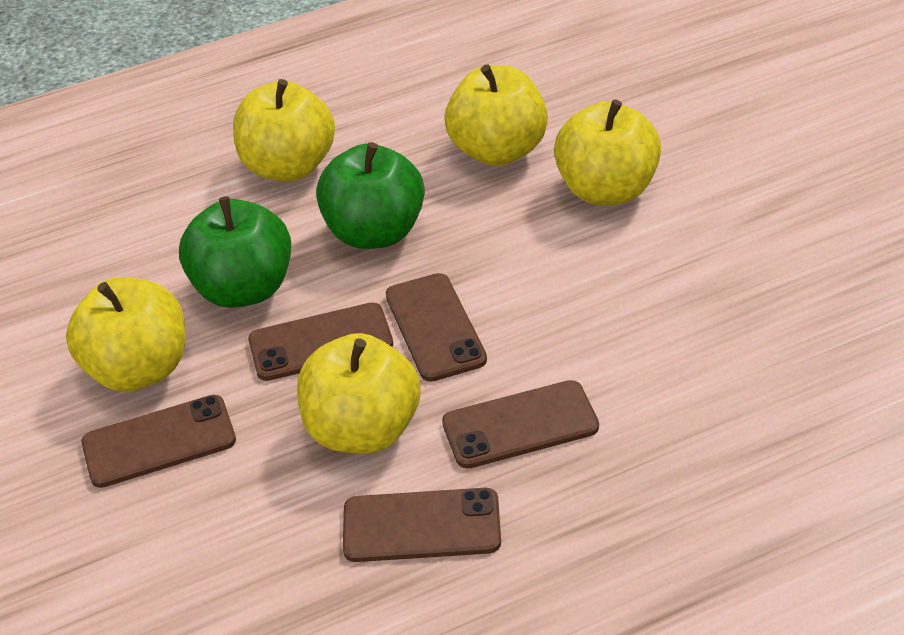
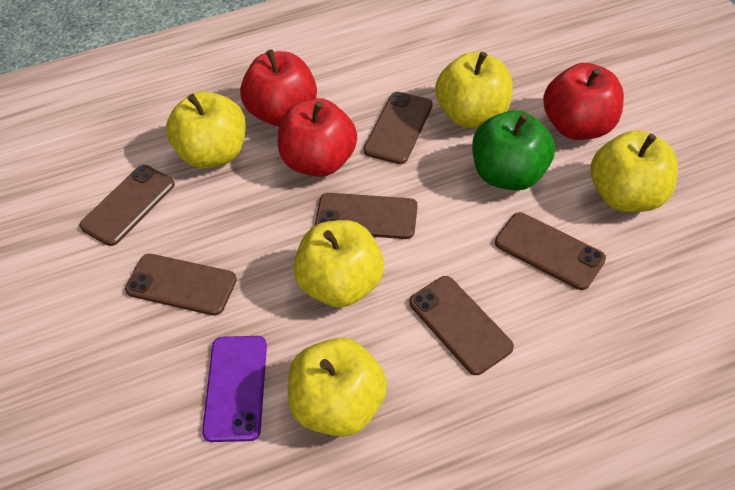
brown phone: 5 -> 6
green apple: 2 -> 1
purple phone: 0 -> 1
red apple: 0 -> 3

